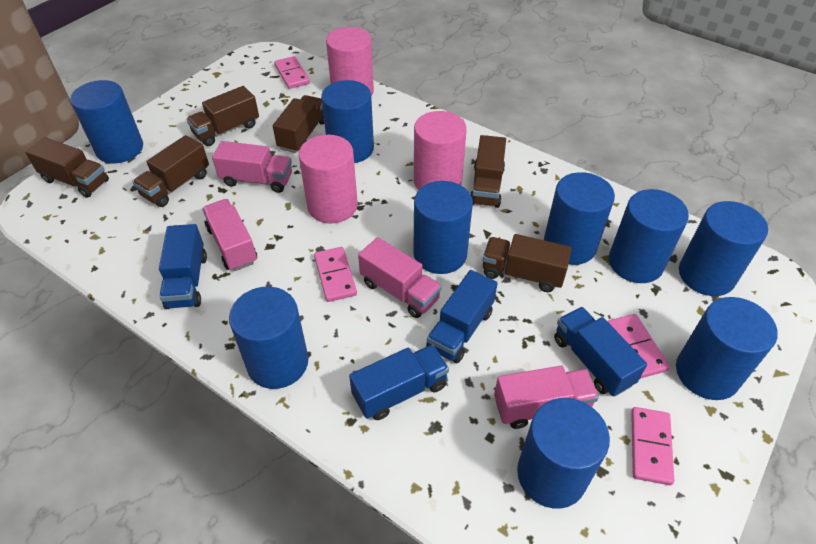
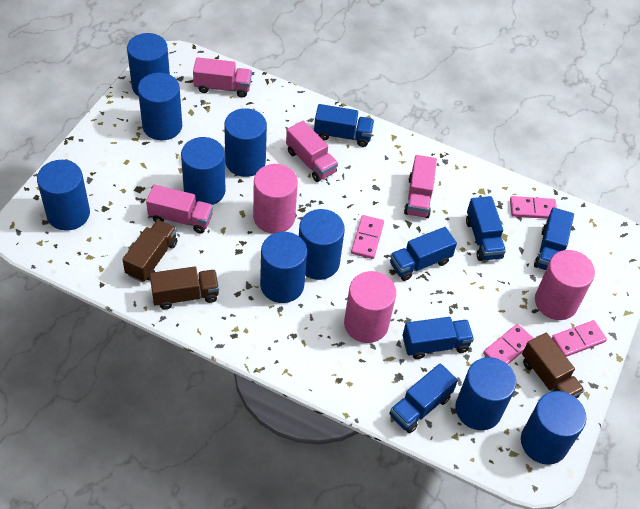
blue truck: 4 -> 6
brown truck: 6 -> 3

